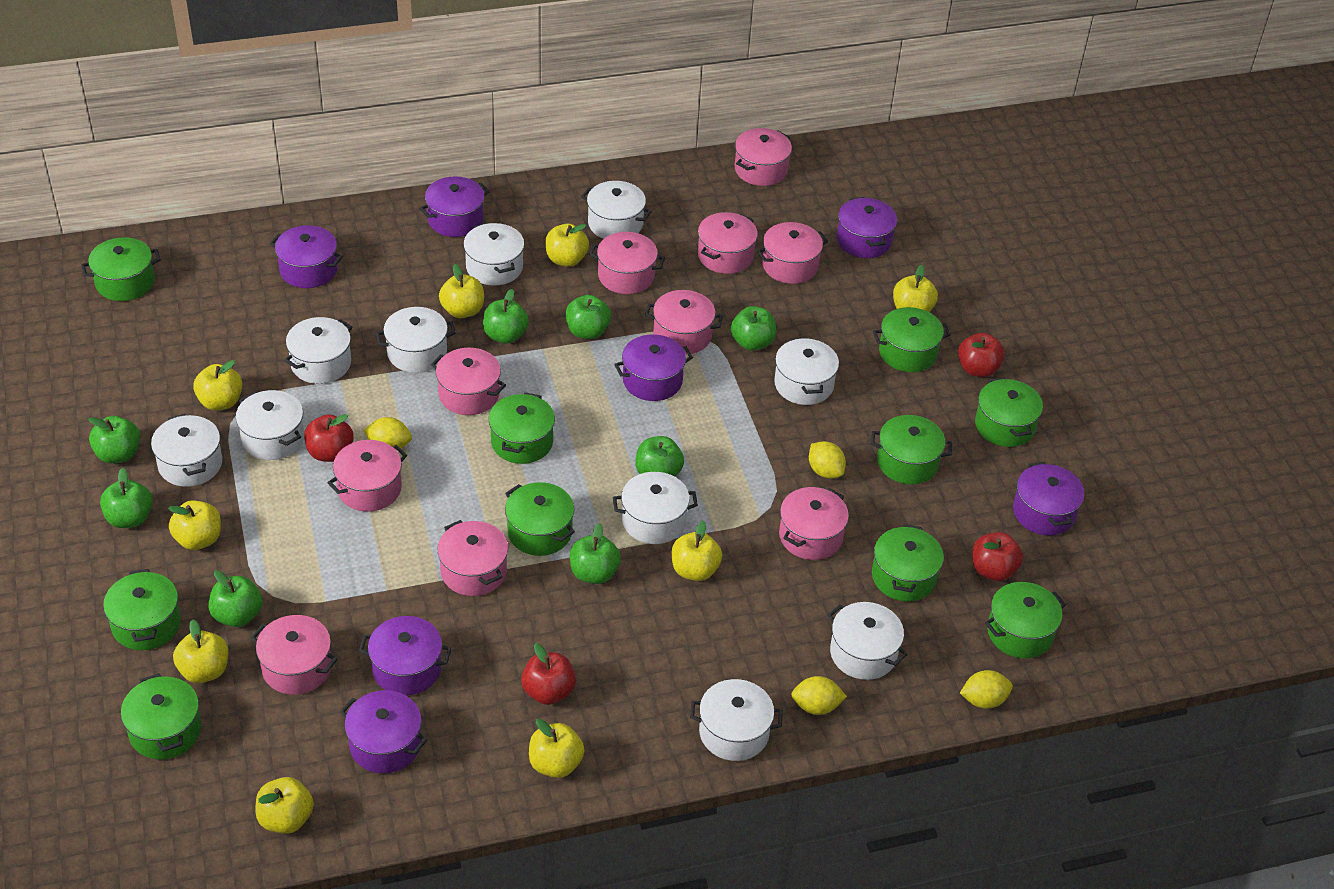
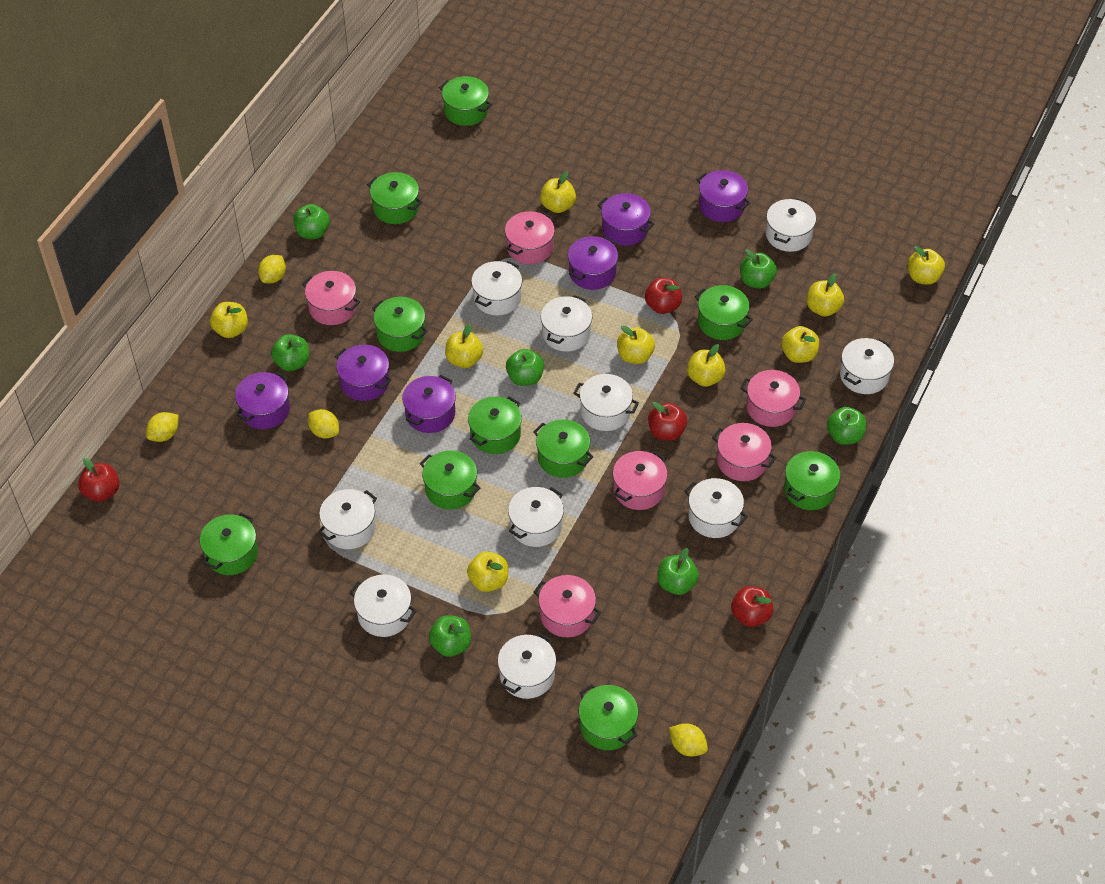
green apple: 8 -> 7
pink pot: 10 -> 6
purple pot: 7 -> 6

